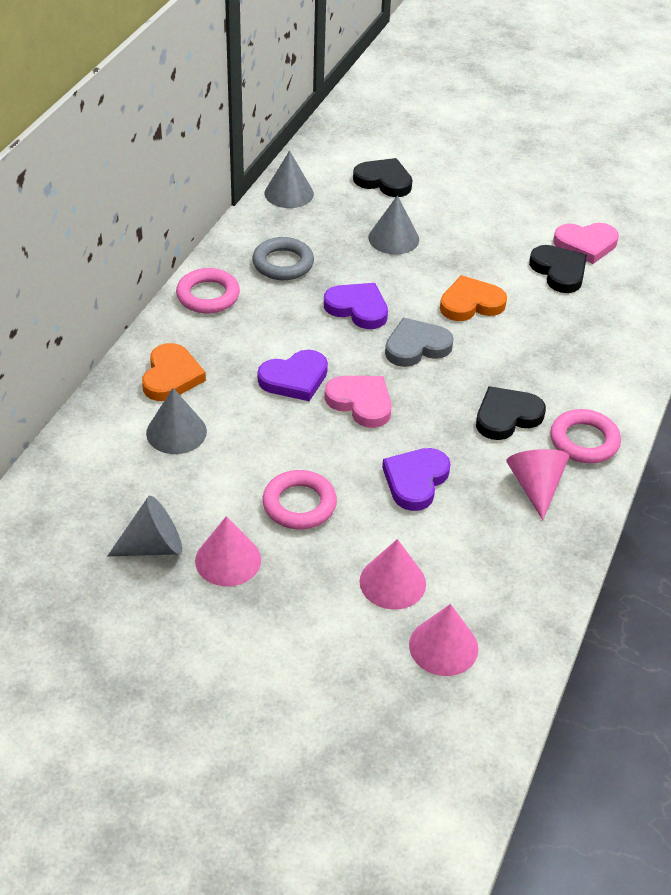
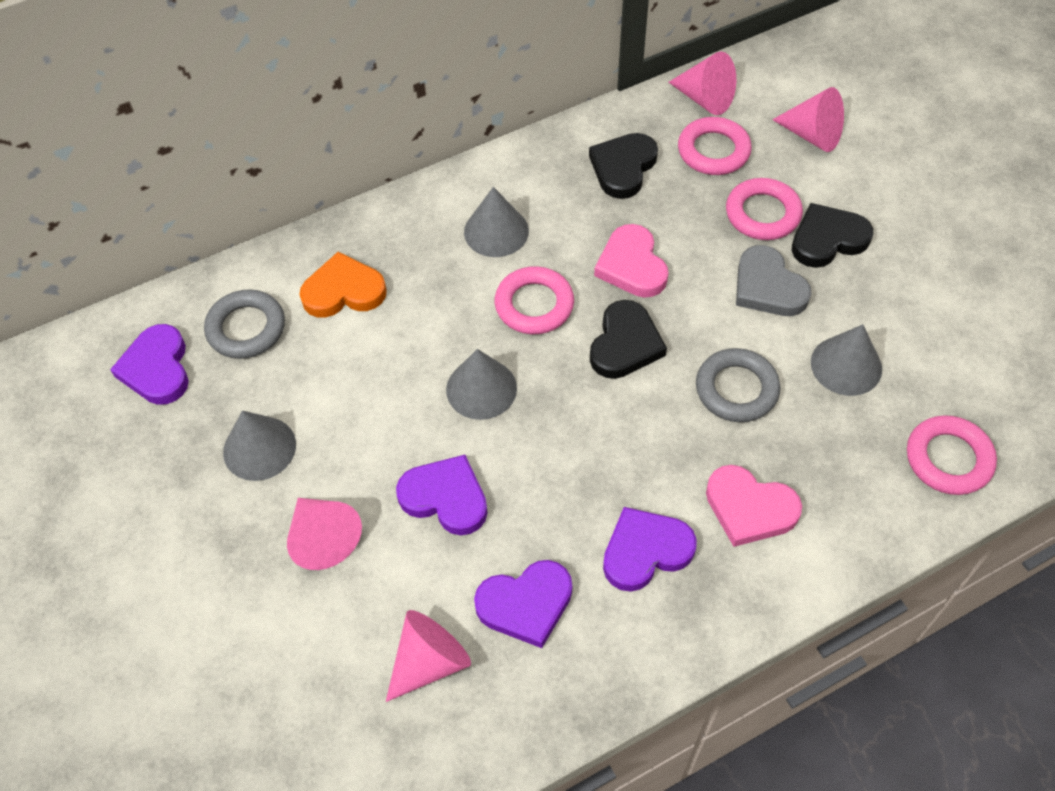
grey ring: 1 -> 2
orange heart: 2 -> 1
pink ring: 3 -> 4
purple heart: 3 -> 4

